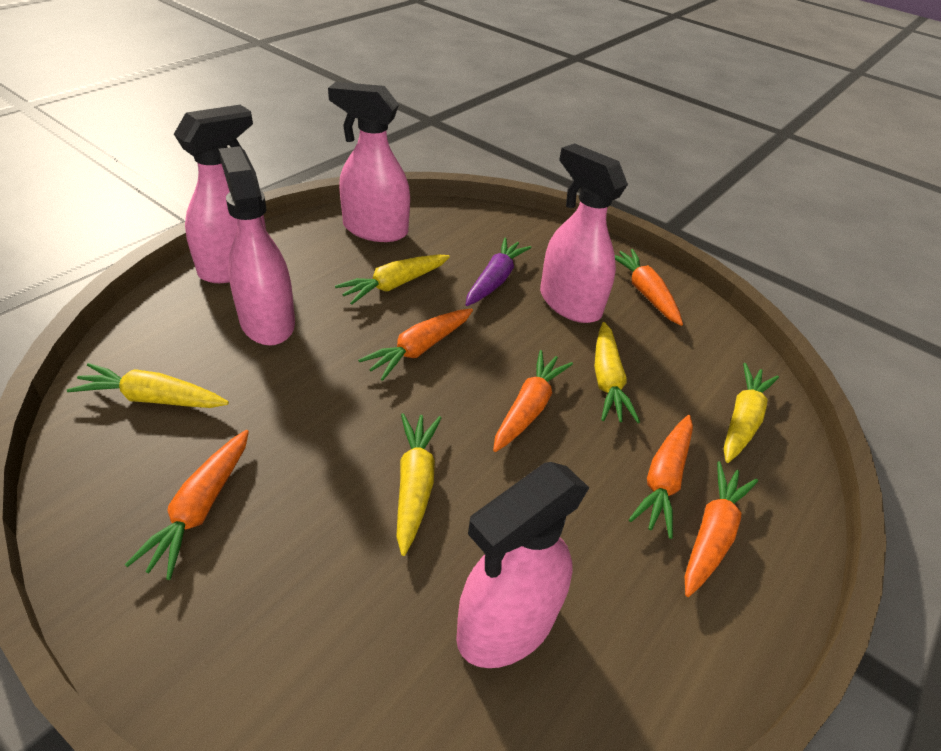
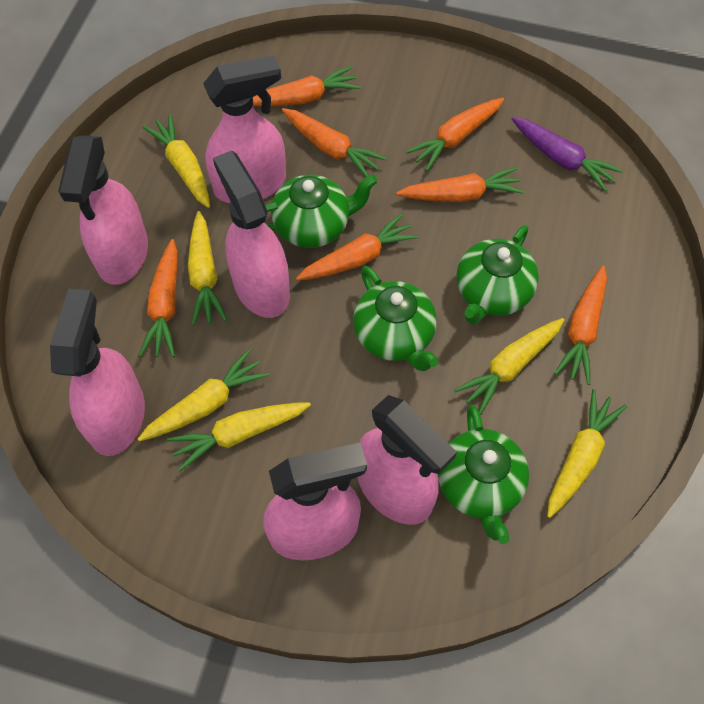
green teapot: 0 -> 4
orange carrot: 6 -> 7
pink spray bottle: 5 -> 6
yellow carrot: 5 -> 6

